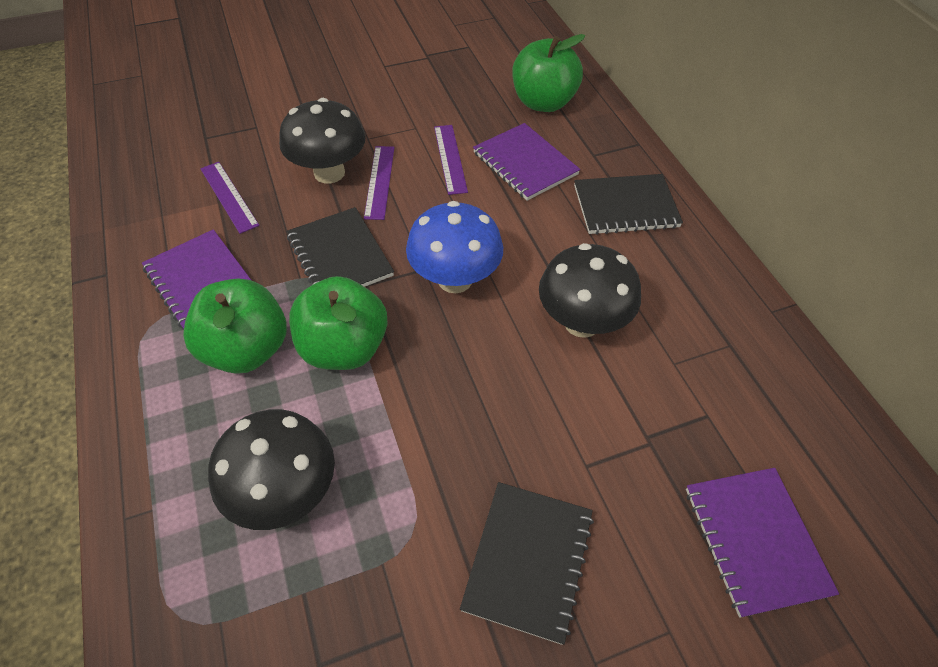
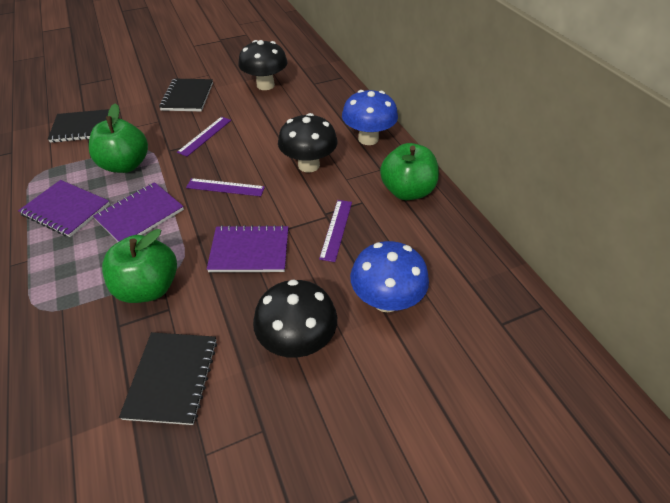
blue mushroom: 1 -> 2

